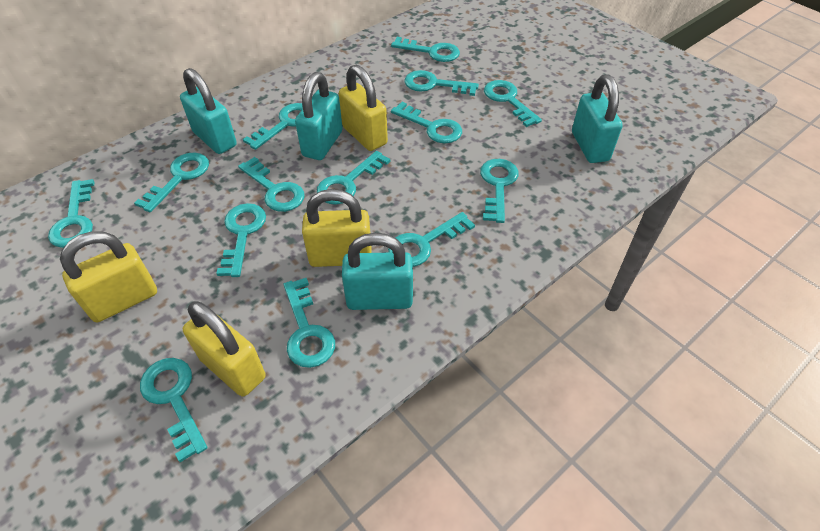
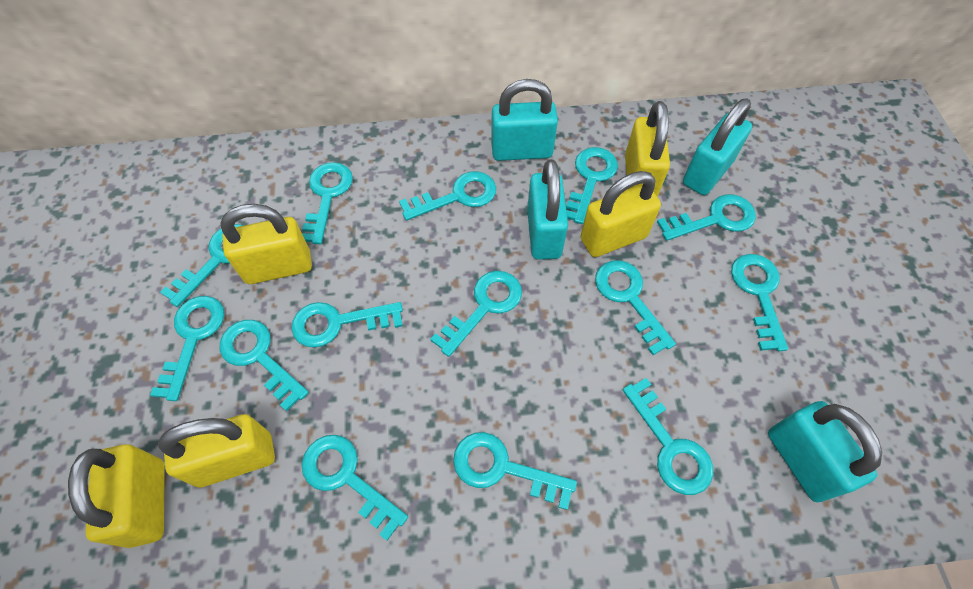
yellow padlock: 4 -> 5

